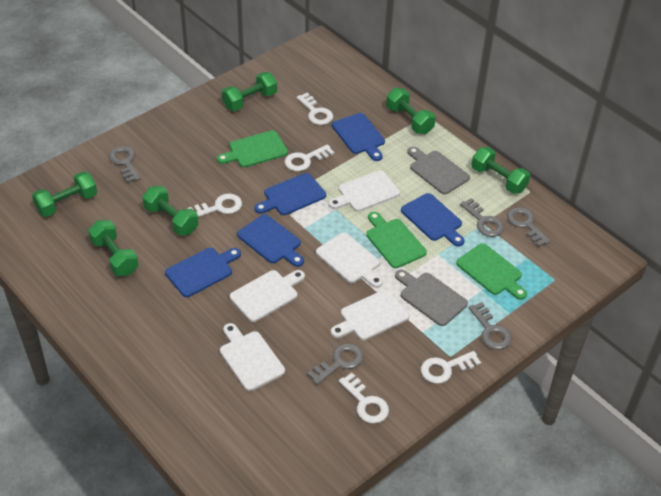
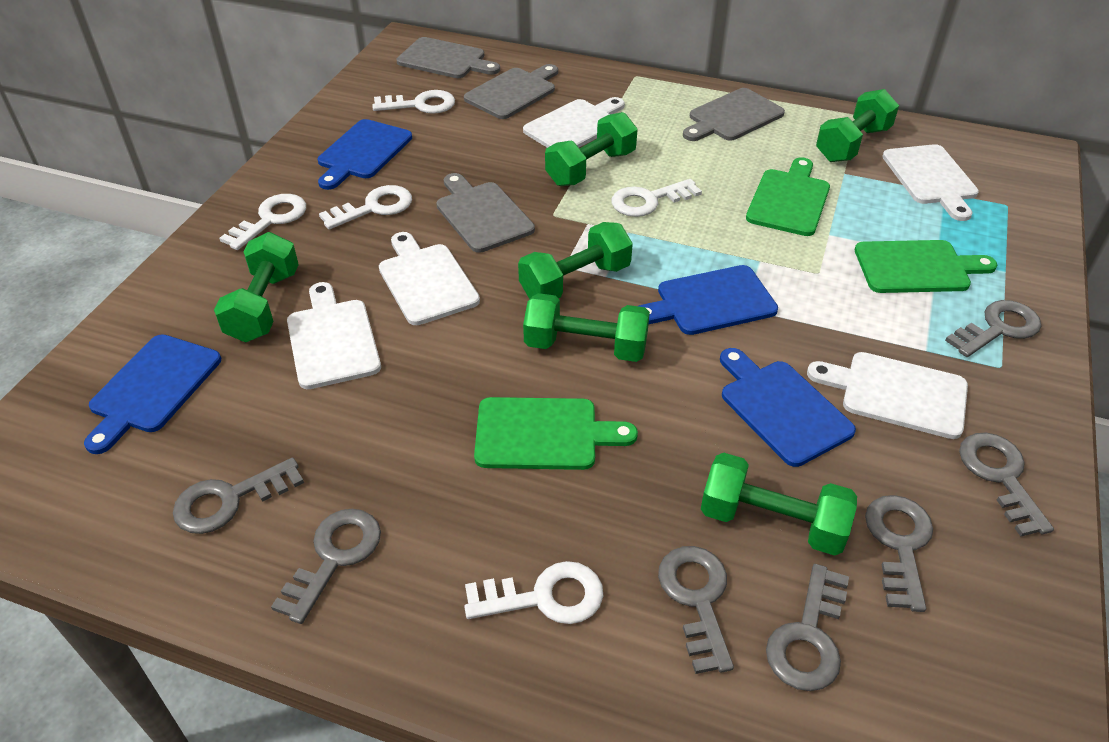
blue cutting board: 5 -> 4
grey cutting board: 2 -> 4
grey key: 5 -> 7

